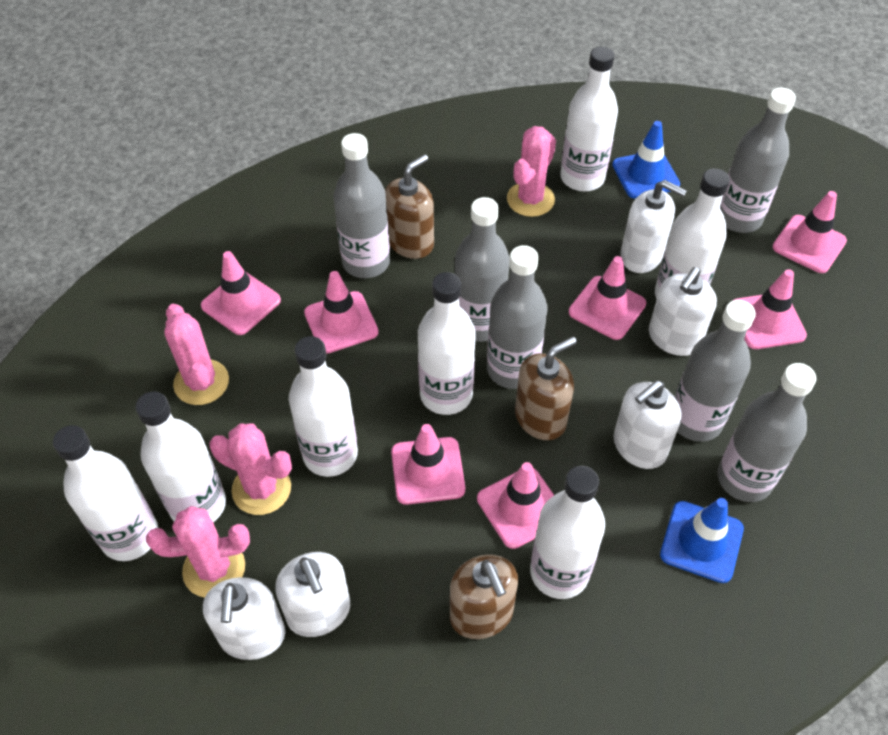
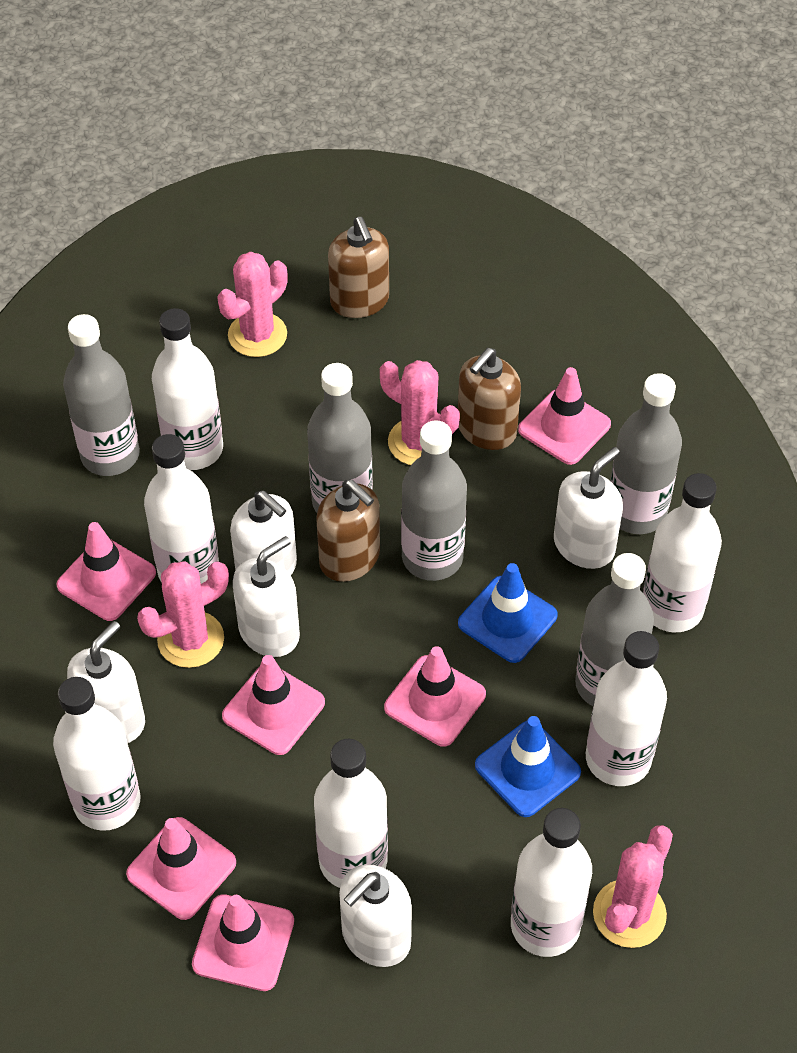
grey bottle: 6 -> 5
pink traffic cone: 7 -> 6

